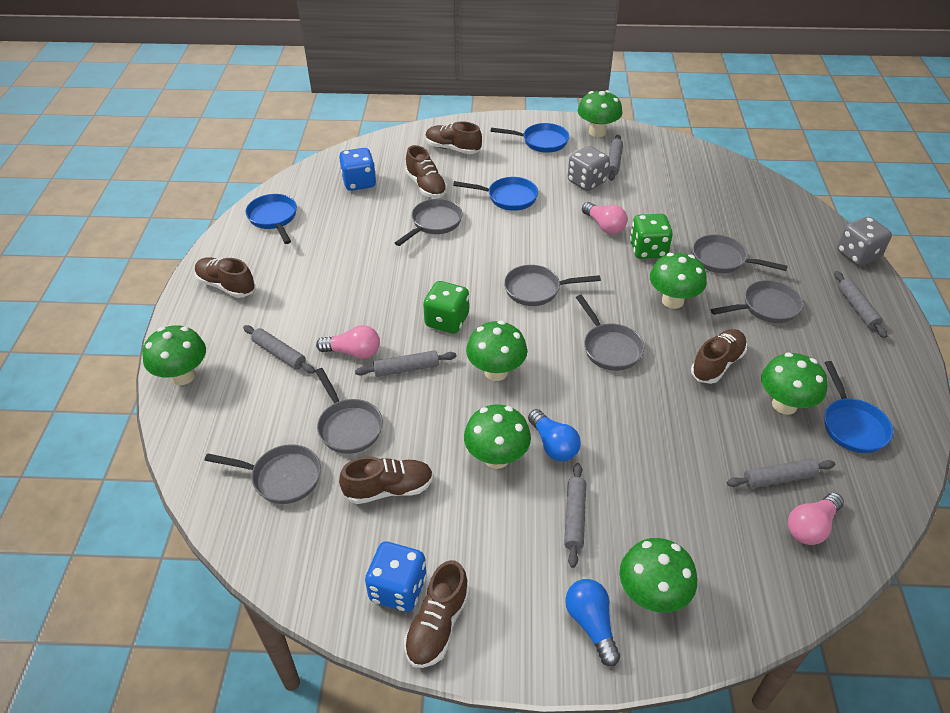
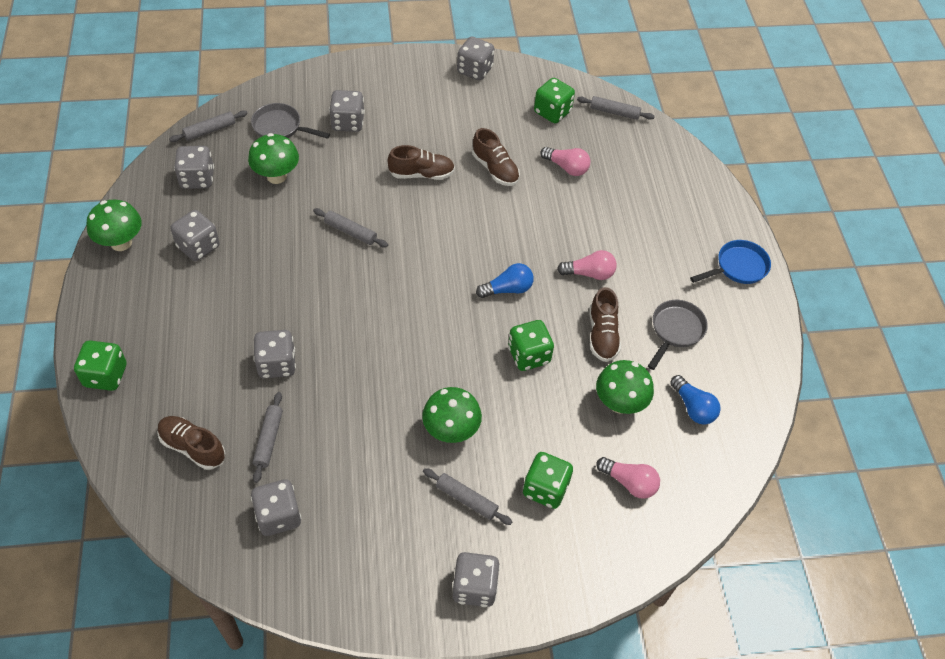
blue dice: 2 -> 0
blue pan: 4 -> 1
brown shoe: 6 -> 4
green dice: 2 -> 4
green mushroom: 7 -> 4
grey dice: 2 -> 7
grey pan: 7 -> 2
grey rolling pin: 6 -> 5

